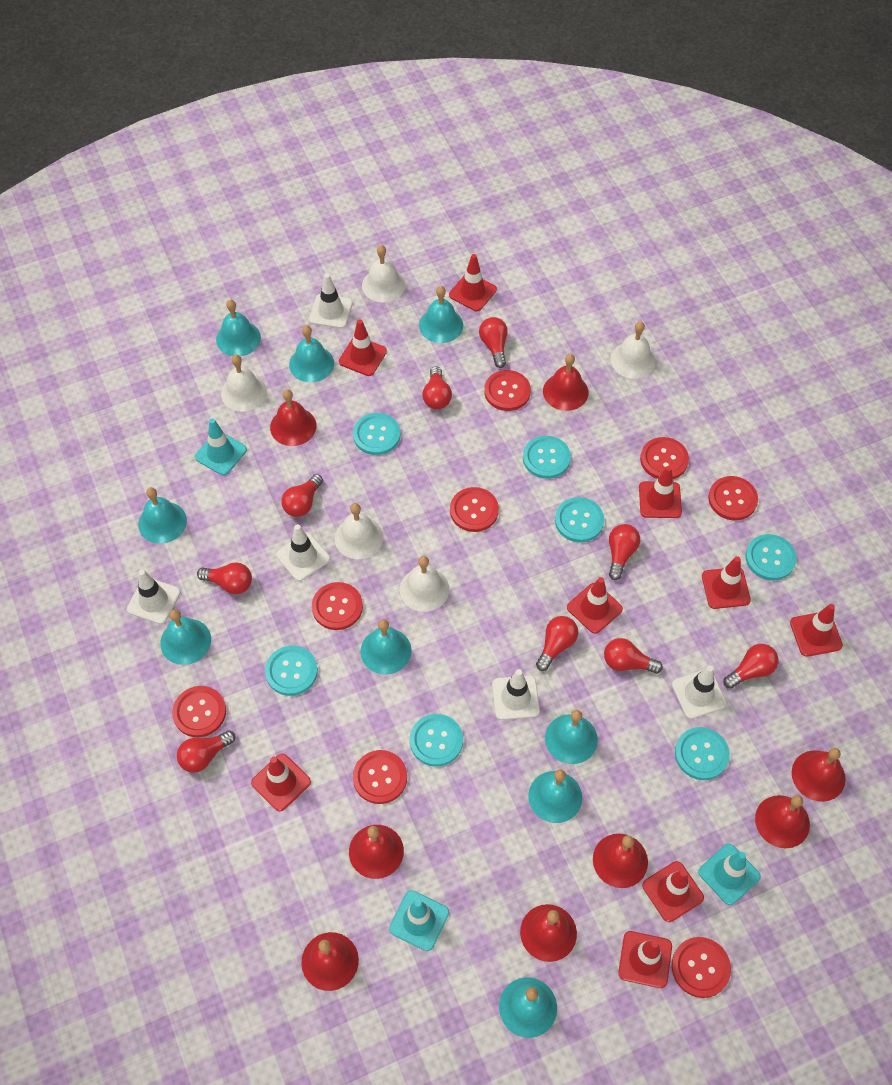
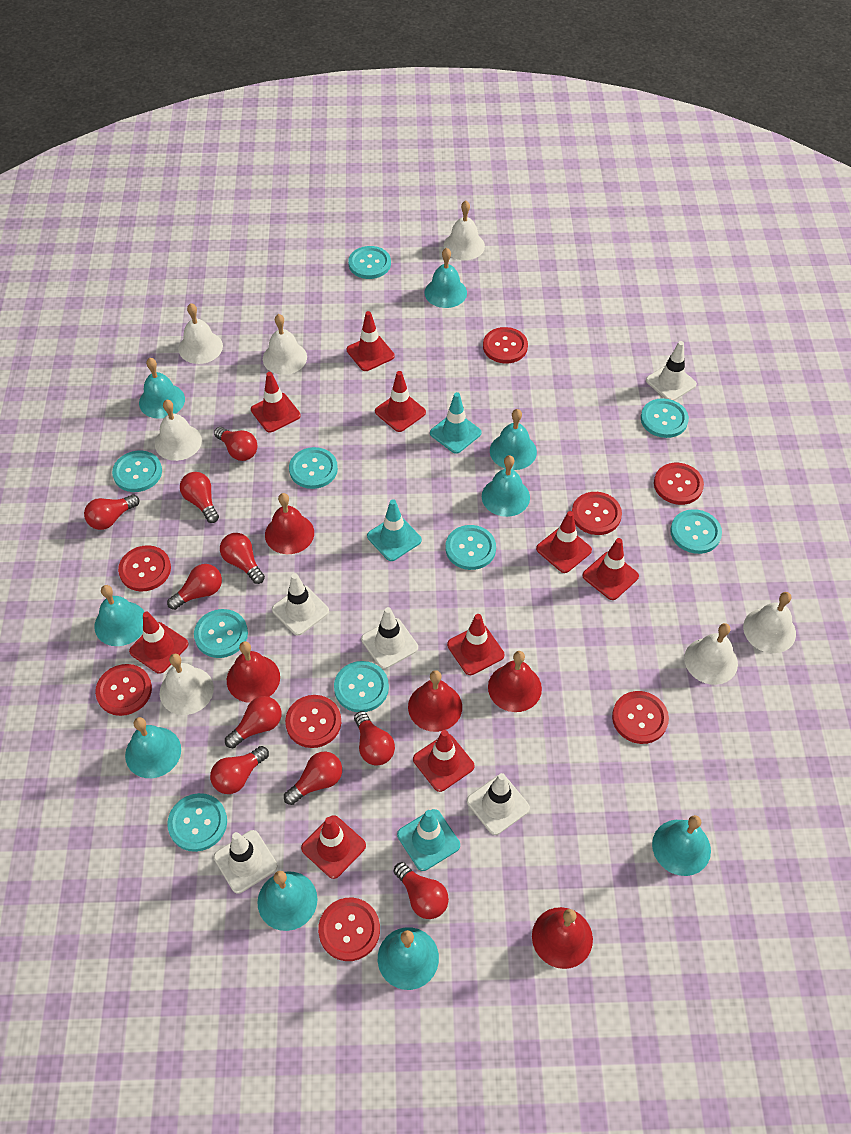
red bell: 8 -> 5
red light bulb: 9 -> 10
turquoise button: 7 -> 9
white bell: 5 -> 7

